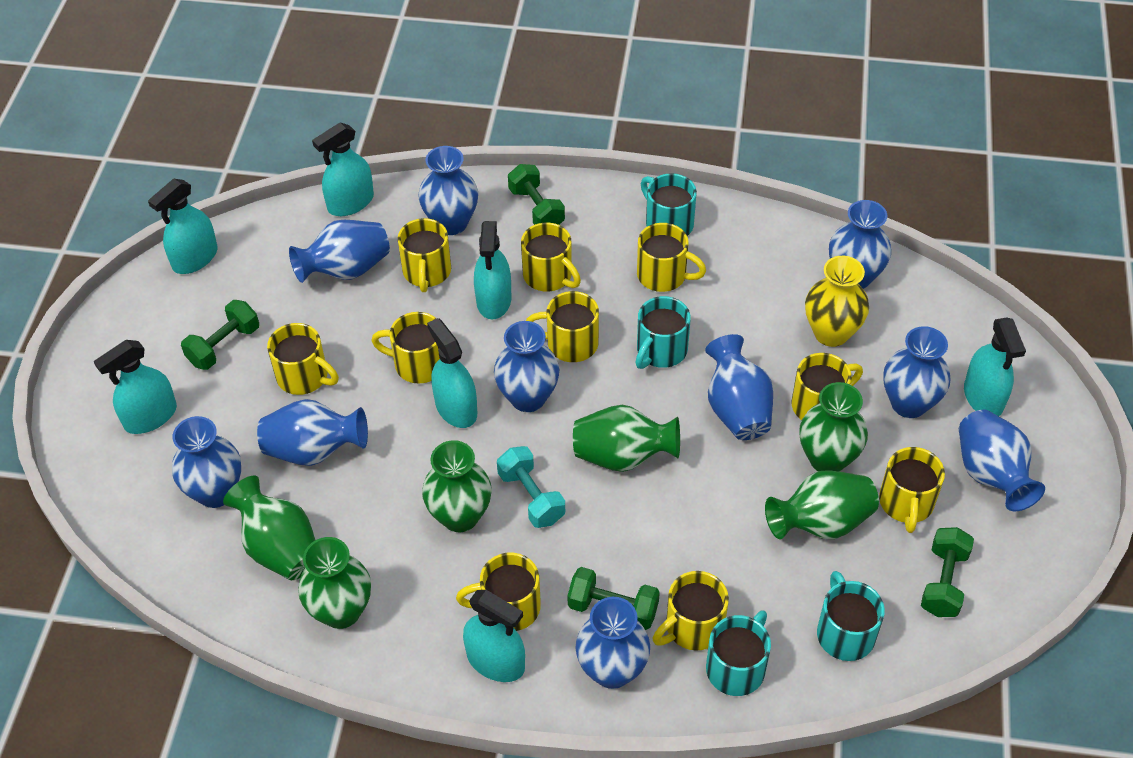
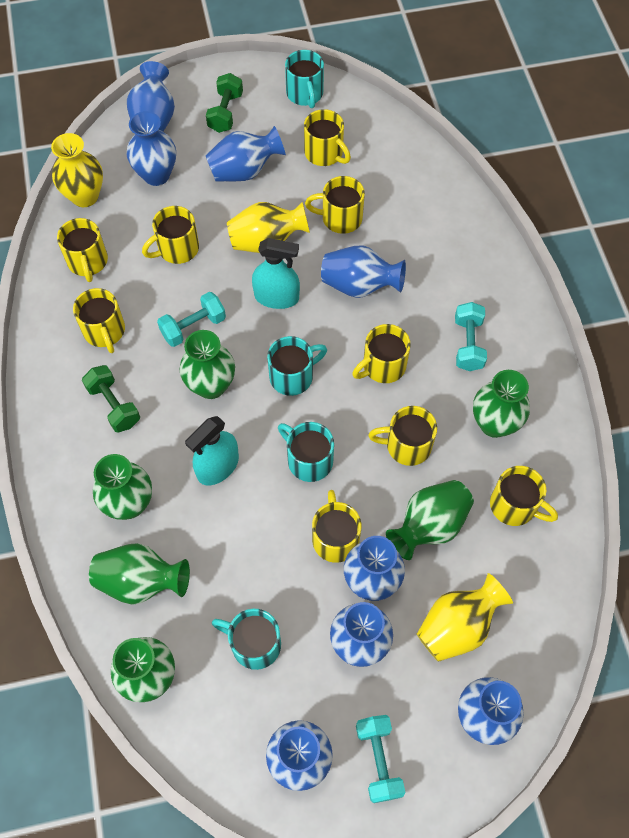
blue vase: 10 -> 8
green dumbbell: 4 -> 2
turquoise dumbbell: 1 -> 3
turquoise spray bottle: 7 -> 2
yellow mug: 10 -> 9
yellow vase: 1 -> 3

